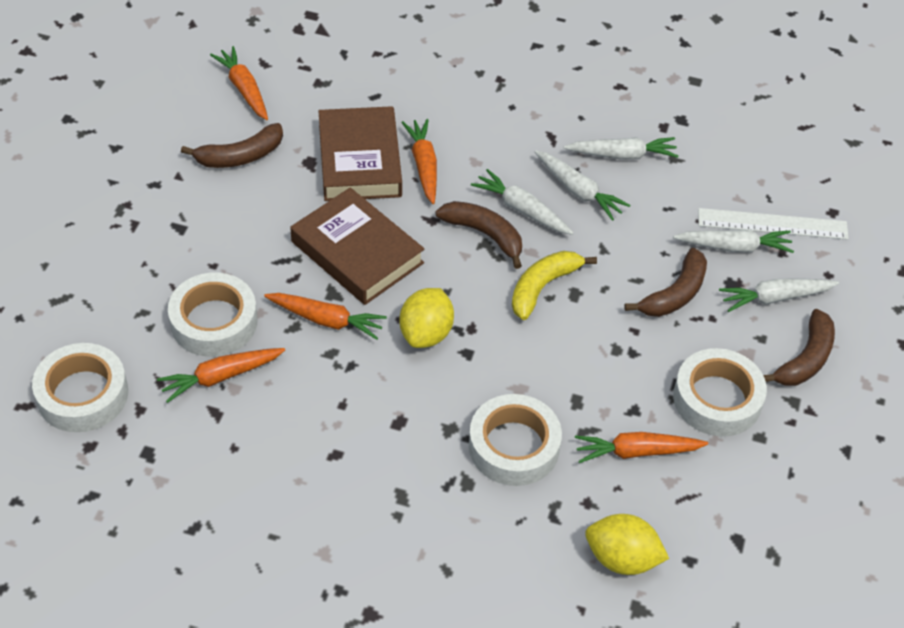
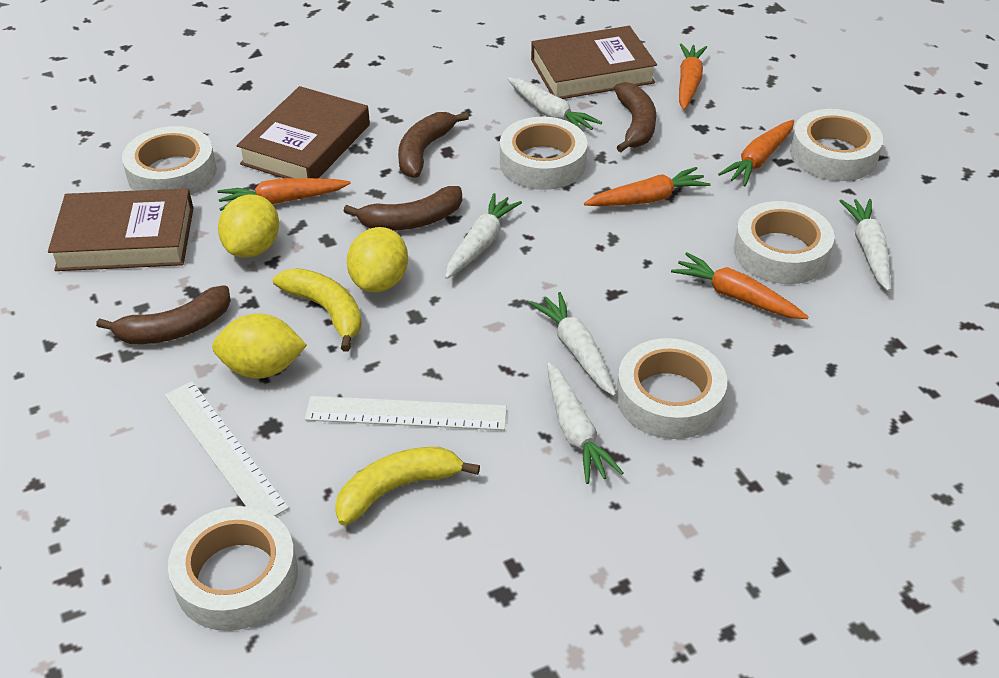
brown book: 2 -> 3
white ruler: 1 -> 2
white tape: 4 -> 6
yellow banana: 1 -> 2
yellow lemon: 2 -> 3

